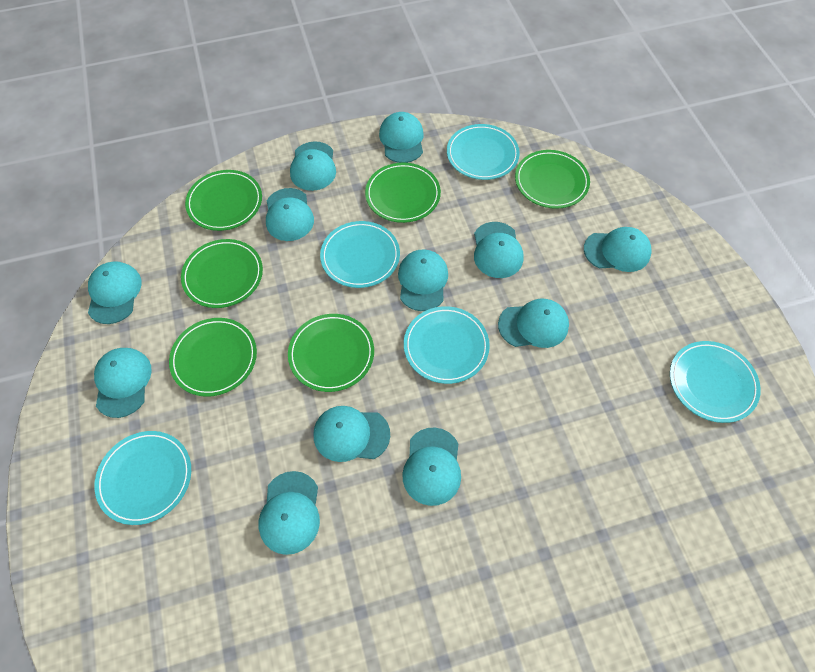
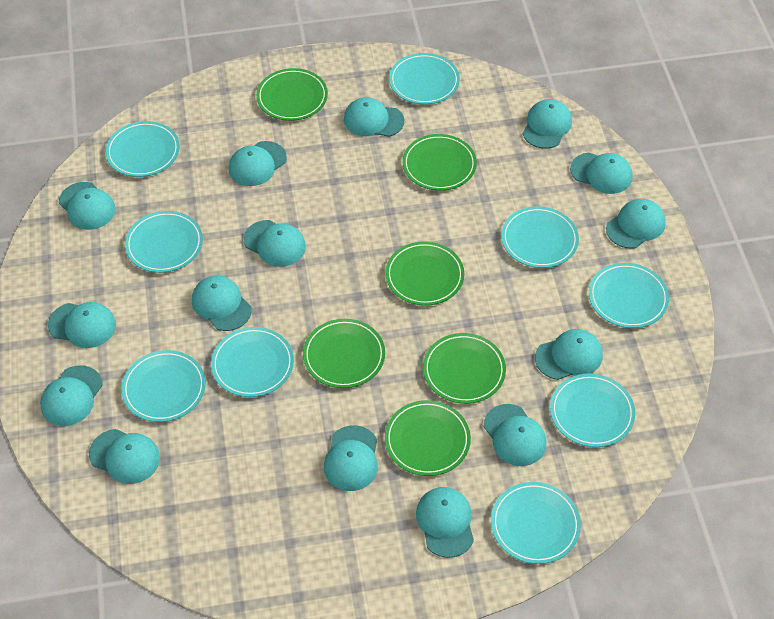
turquoise cap: 12 -> 15
turquoise plate: 5 -> 9

